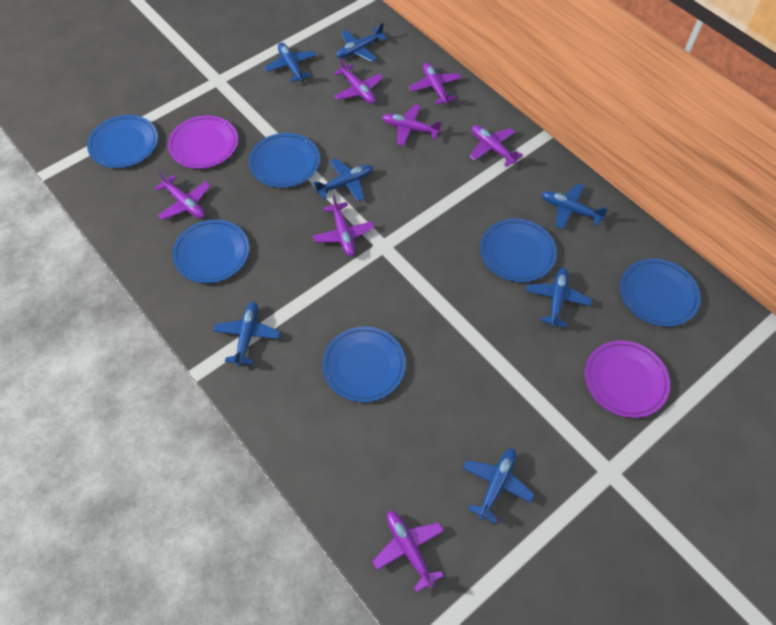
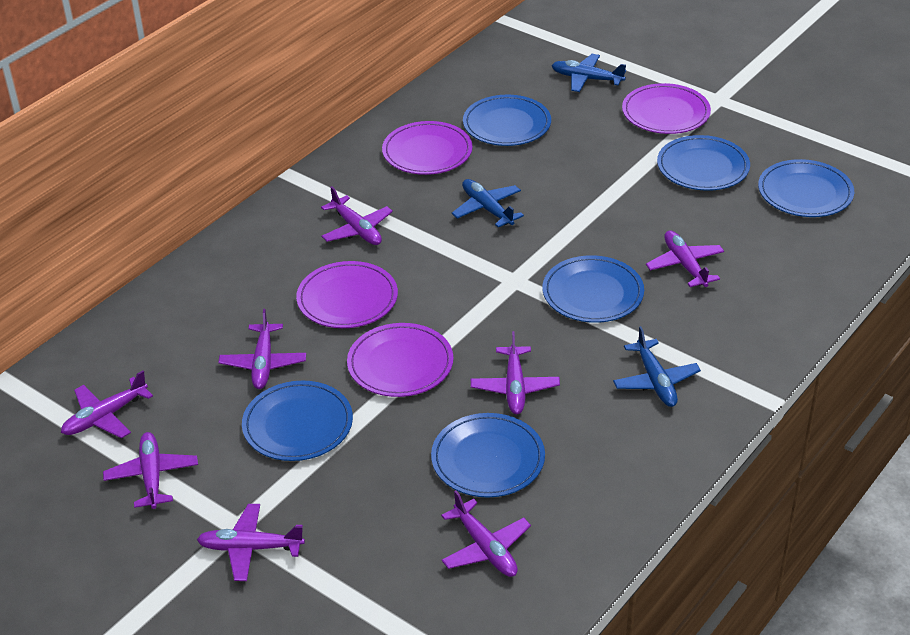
blue plane: 7 -> 3
purple plane: 7 -> 8
purple plate: 2 -> 4

